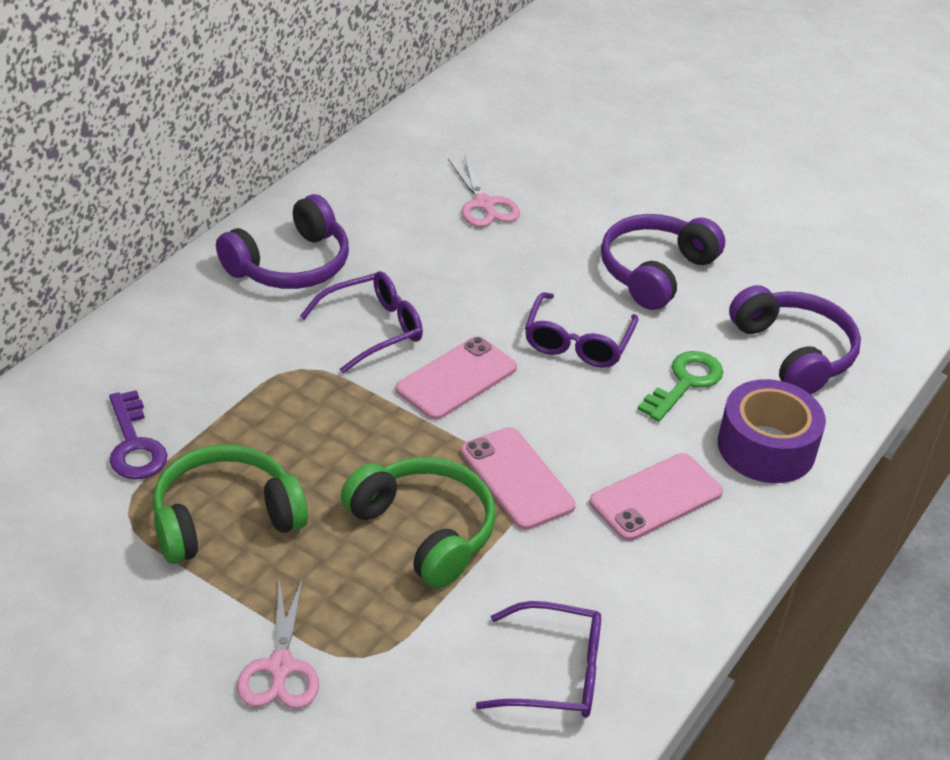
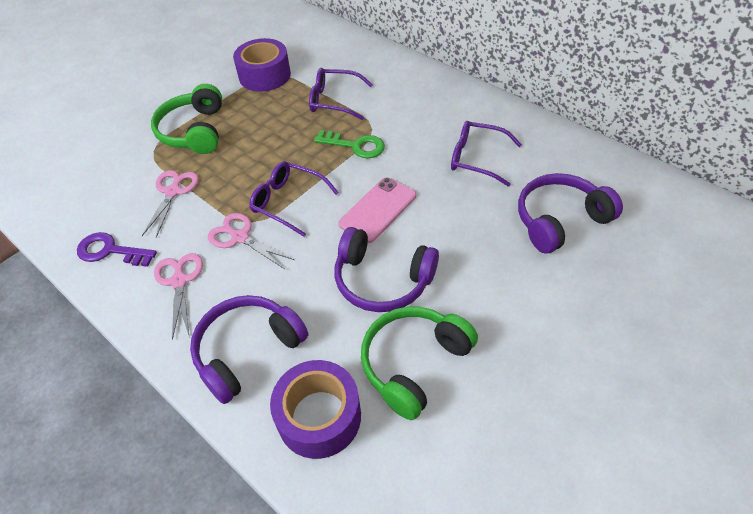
pink phone: 3 -> 1
pink scissors: 2 -> 3
purple tape: 1 -> 2

